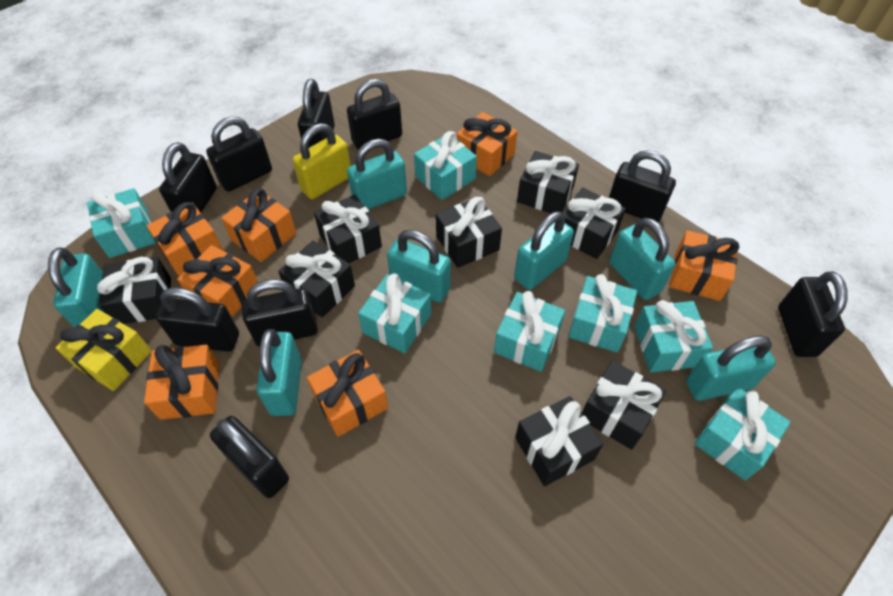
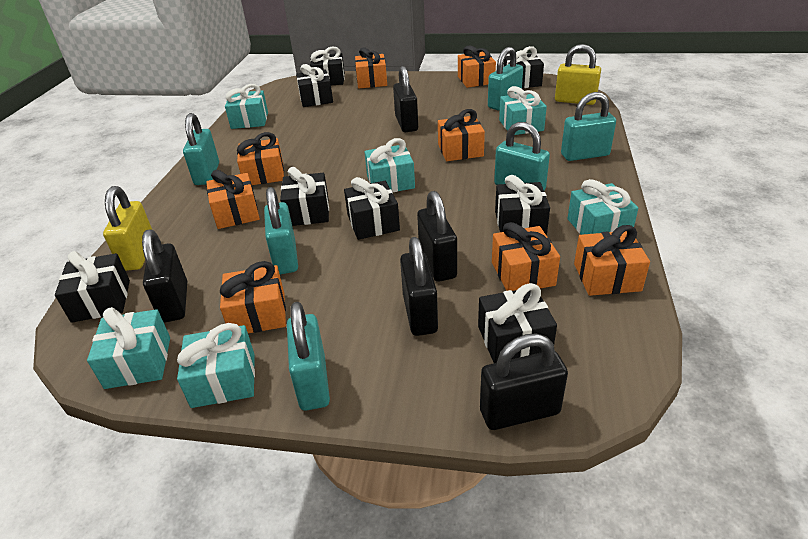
black padlock: 9 -> 5
orange gift: 7 -> 8
turquoise gift: 7 -> 6
turquoise padlock: 7 -> 6
yellow gift: 1 -> 0
yellow padlock: 1 -> 2

